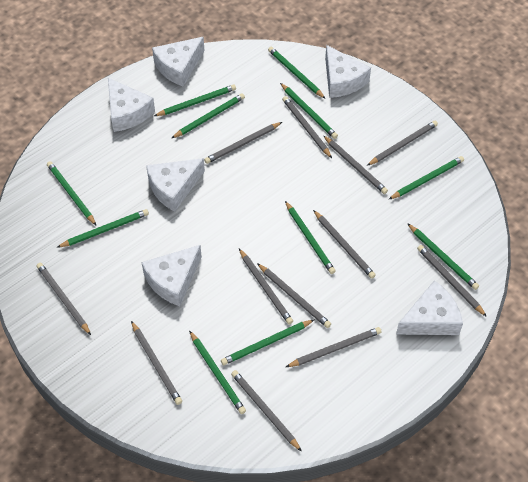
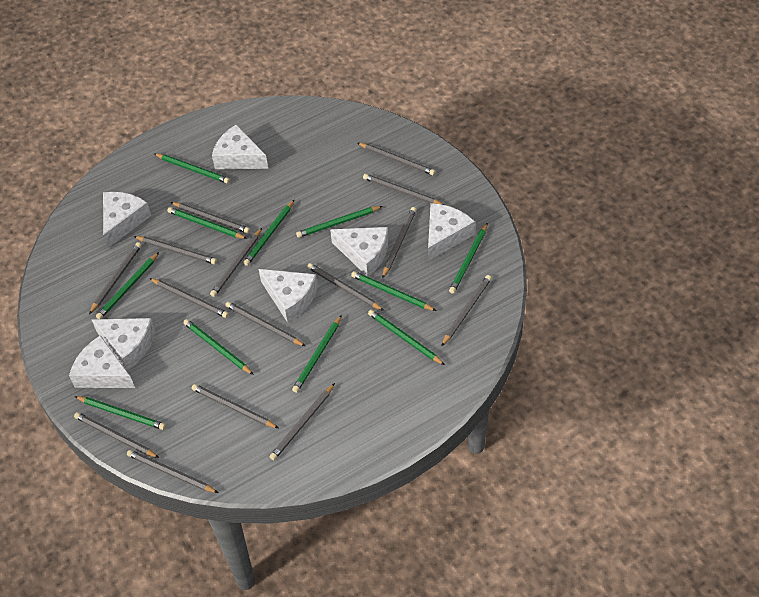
grey pencil: 12 -> 15
white cheese: 6 -> 7

